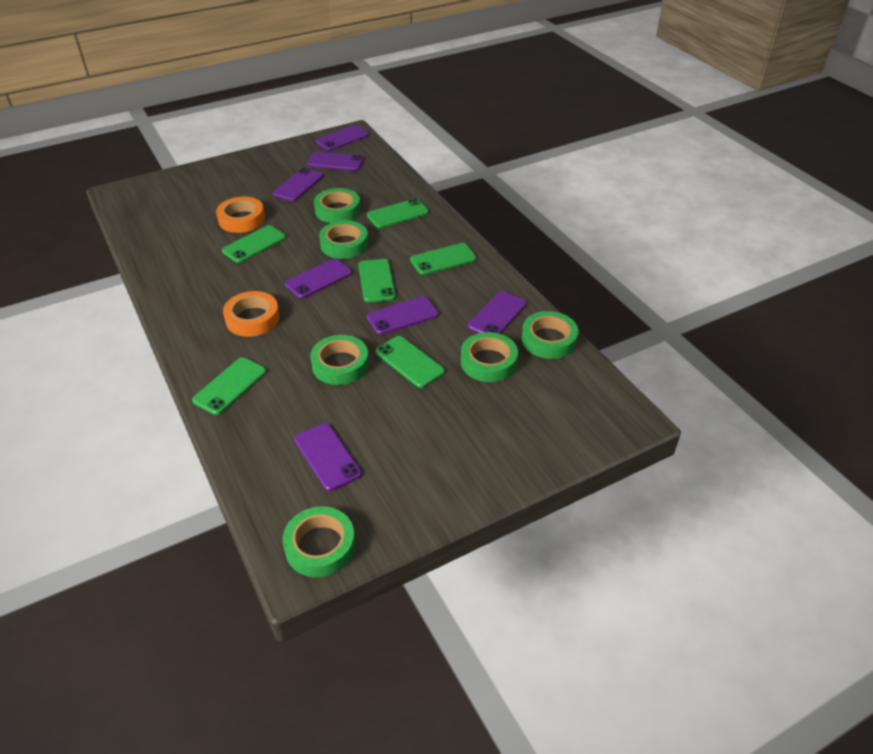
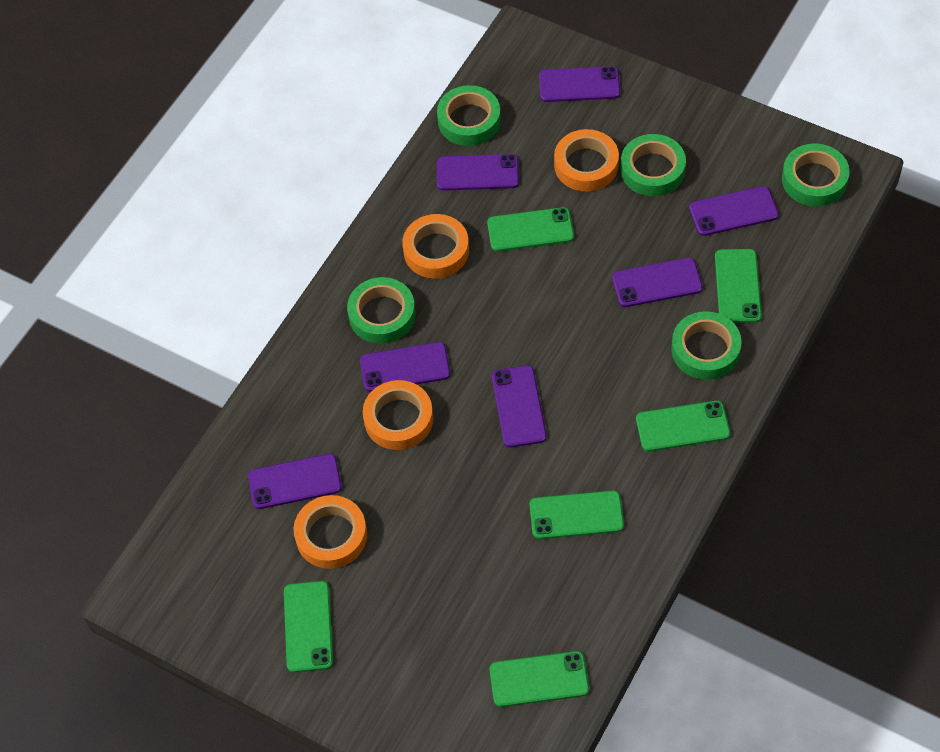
green tape: 6 -> 5
orange tape: 2 -> 4

